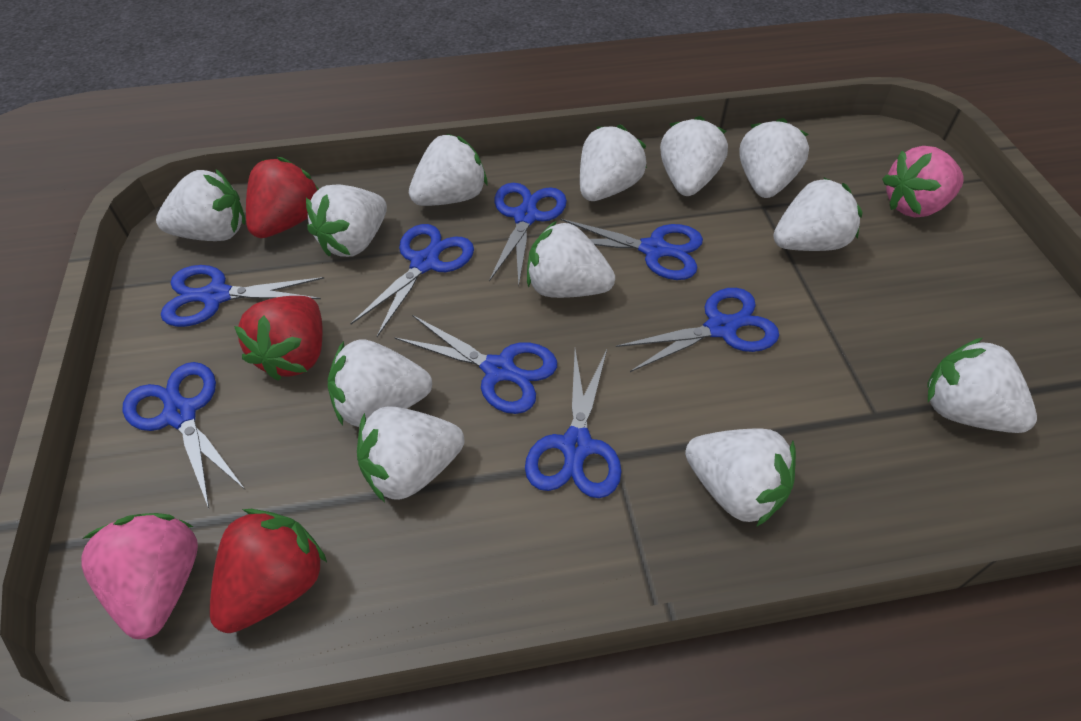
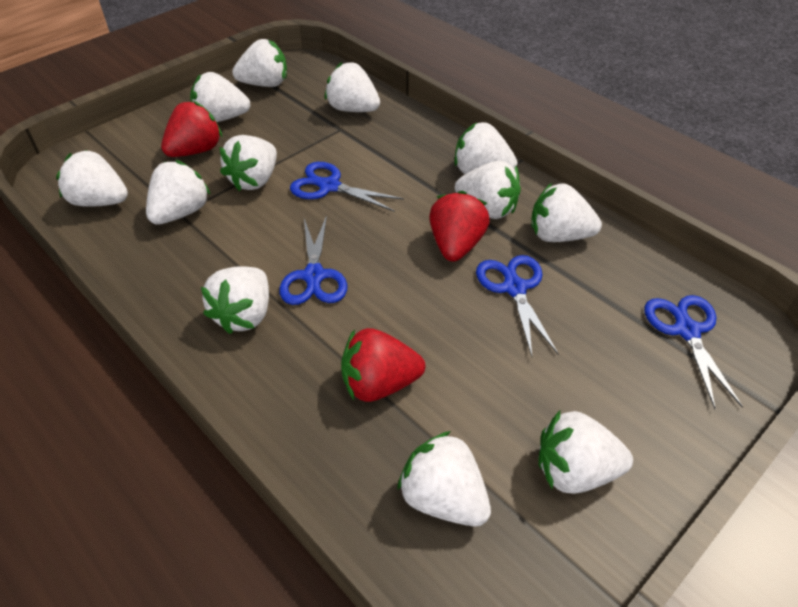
blue scissors: 8 -> 4
pink strawberry: 2 -> 0

